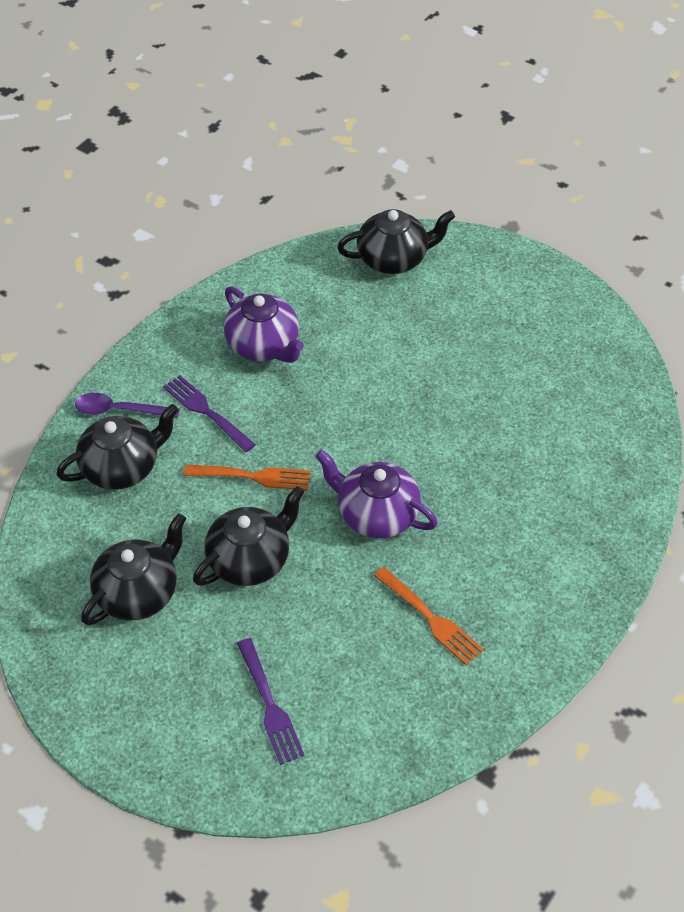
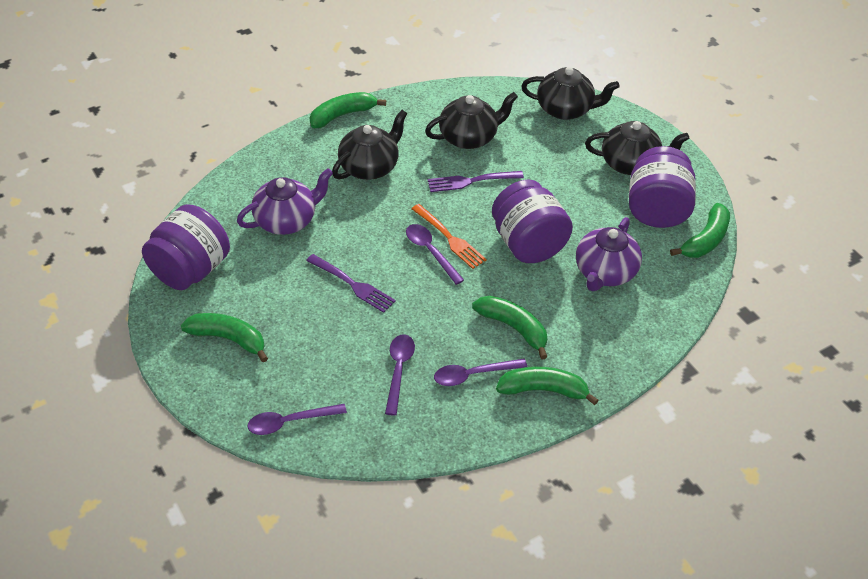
green banana: 0 -> 5
orange fork: 2 -> 1
purple jar: 0 -> 3
purple spoon: 1 -> 4

